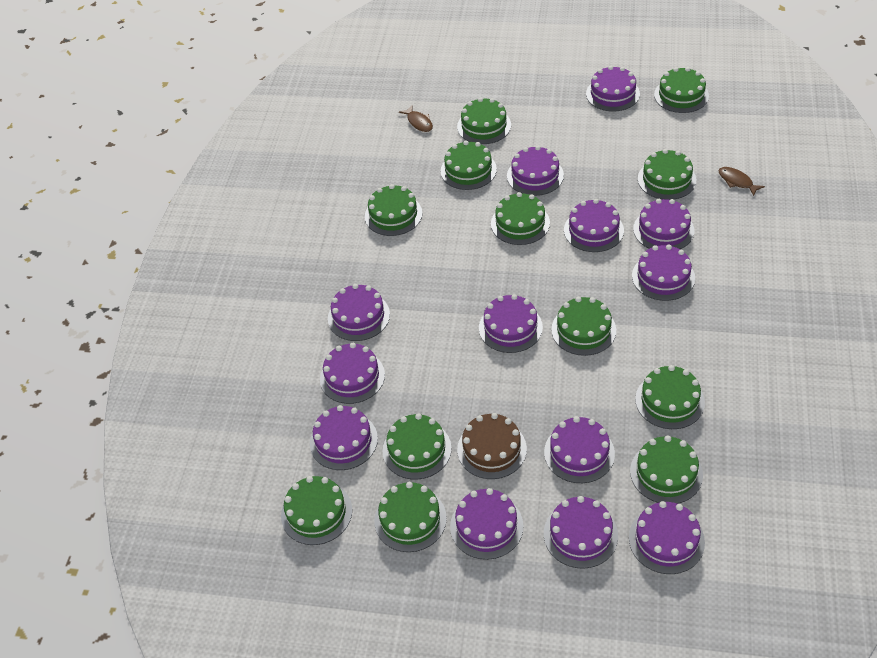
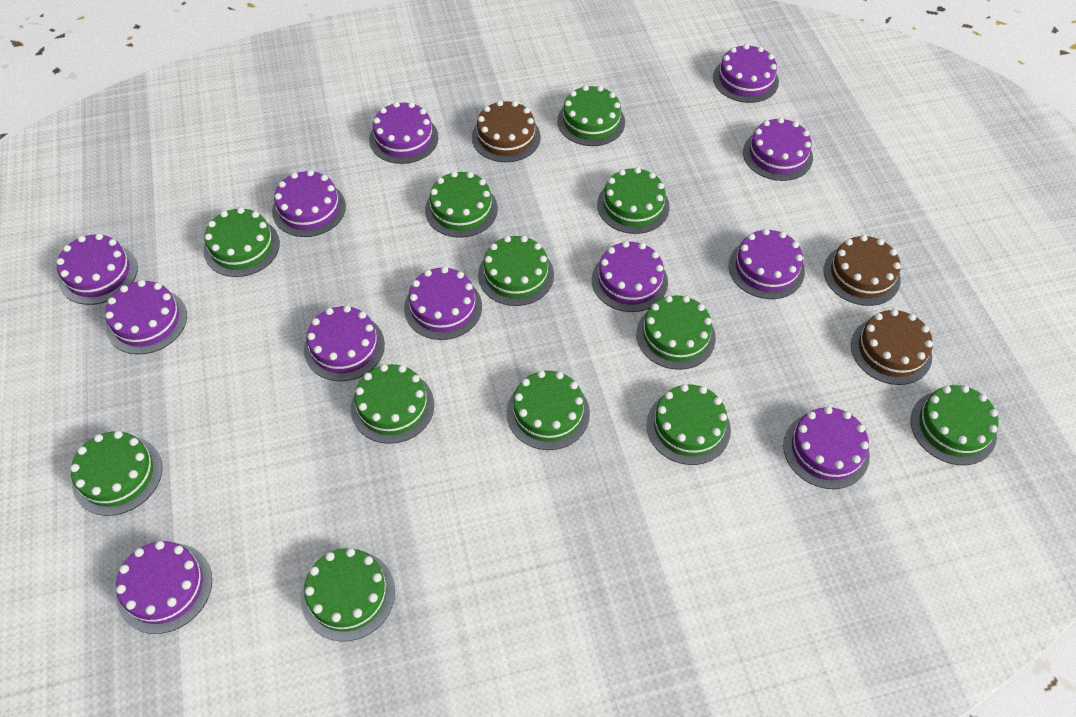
brown cake: 1 -> 3
brown fish: 2 -> 0
purple cake: 13 -> 12

